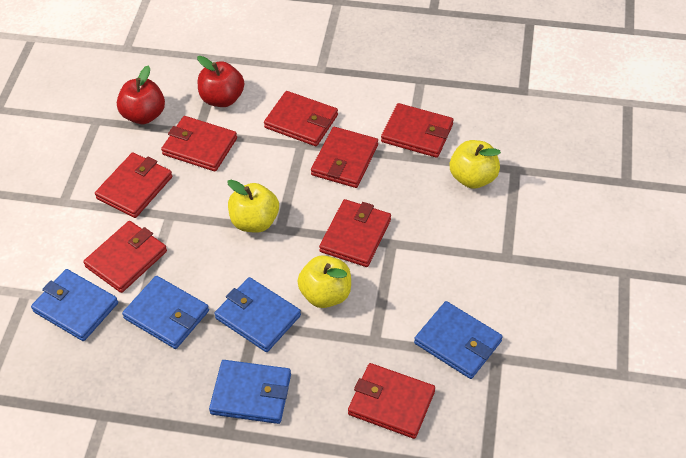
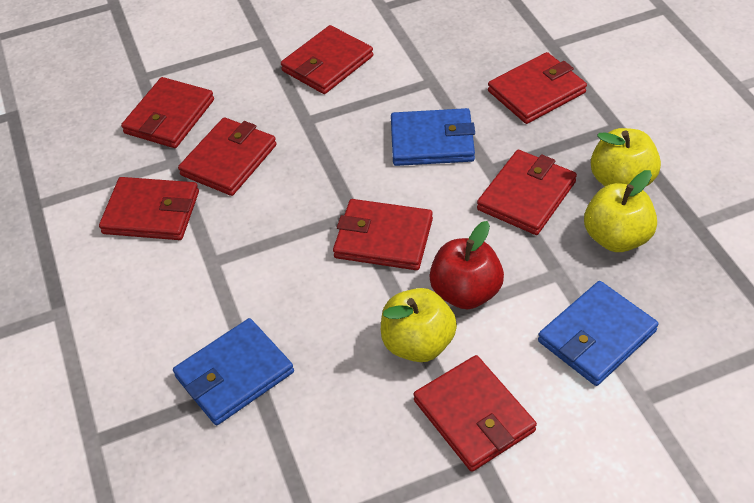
blue wallet: 5 -> 3
red apple: 2 -> 1

